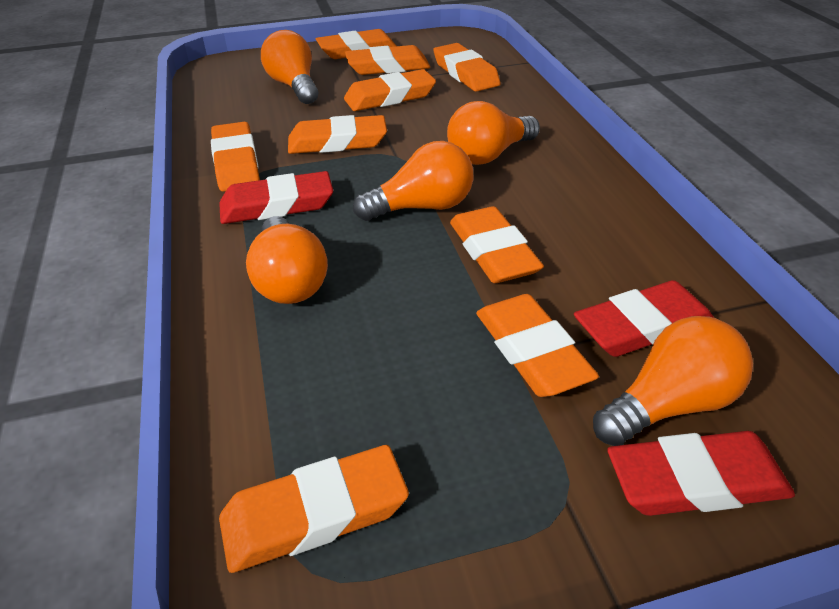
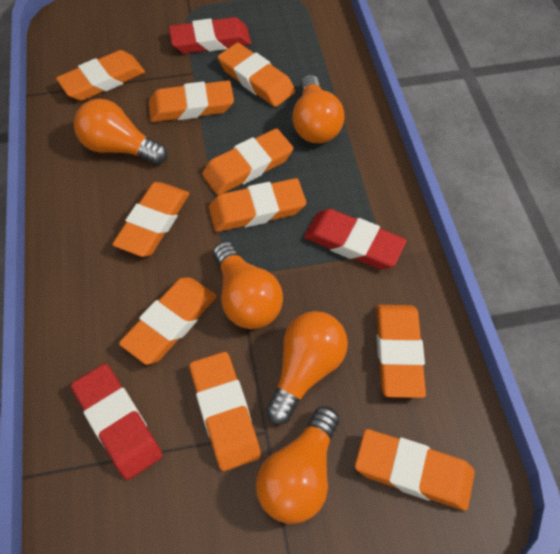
orange eraser: 9 -> 10

